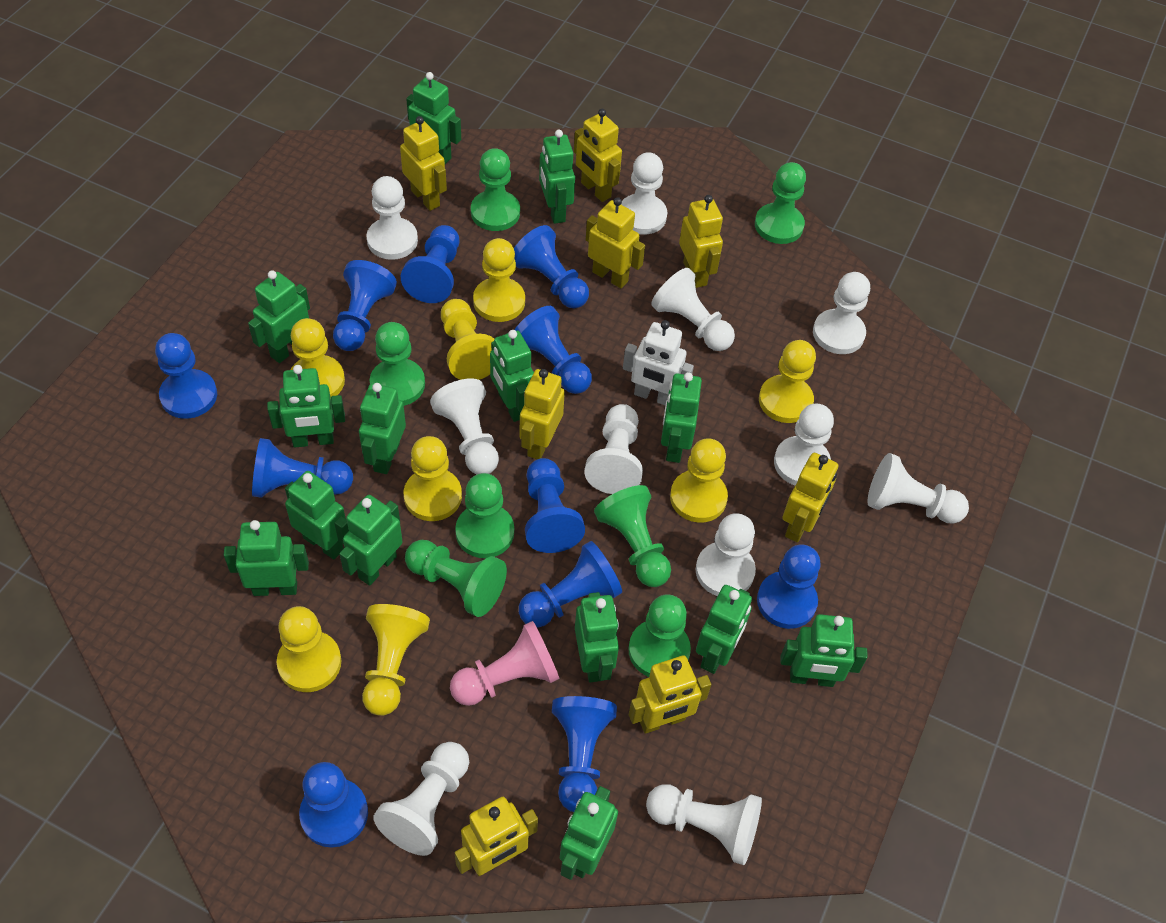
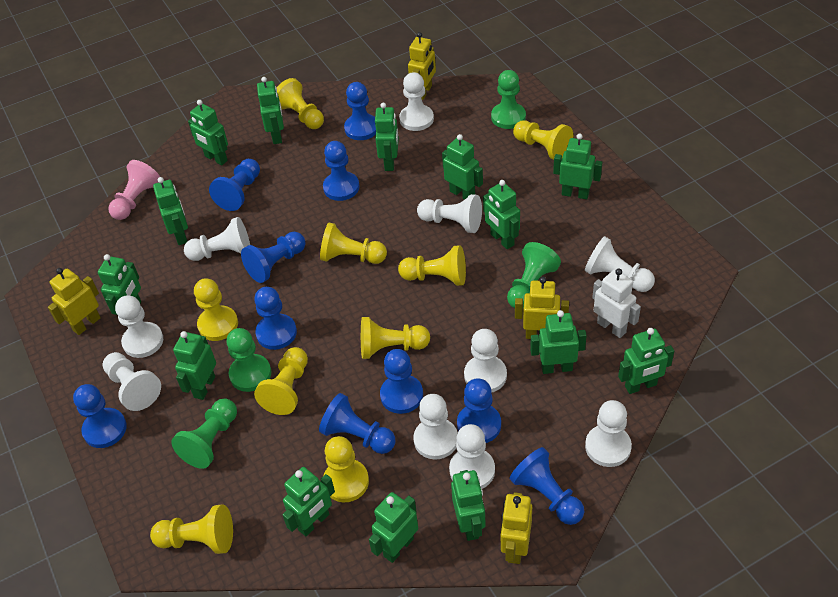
blue pawn: 11 -> 10
green pawn: 7 -> 4
white pawn: 11 -> 10
yellow pawn: 8 -> 9
yellow robot: 8 -> 4

